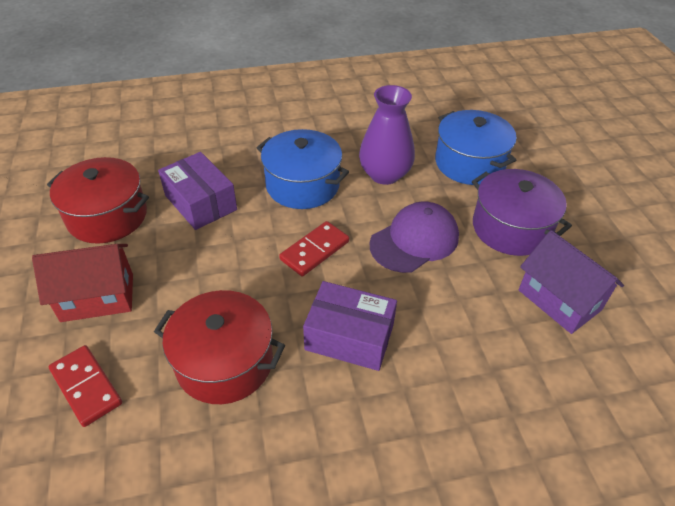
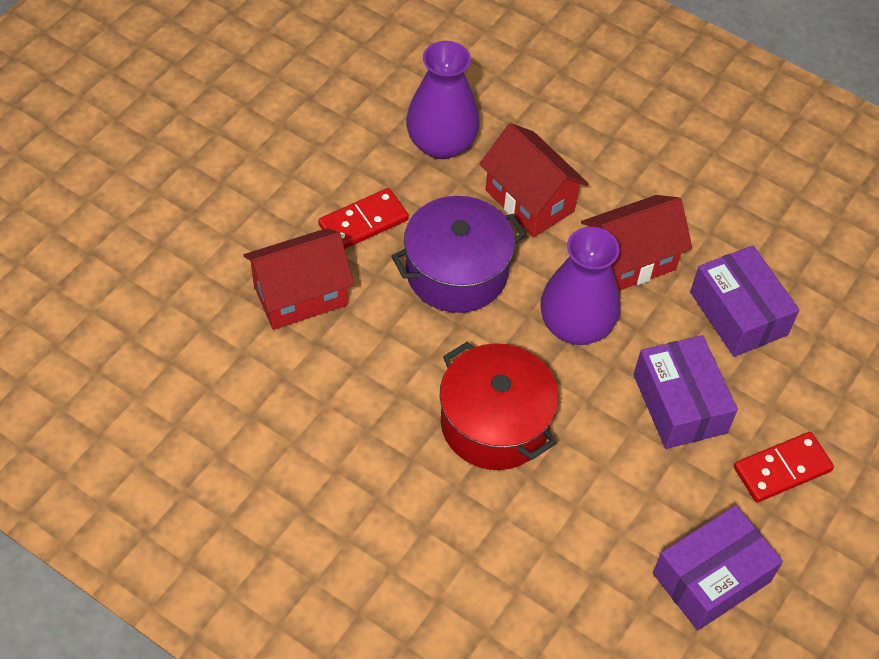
blue pot: 2 -> 0
purple box: 2 -> 3
purple cap: 1 -> 0
purple house: 1 -> 0
purple vase: 1 -> 2
red house: 1 -> 3
red pot: 2 -> 1

